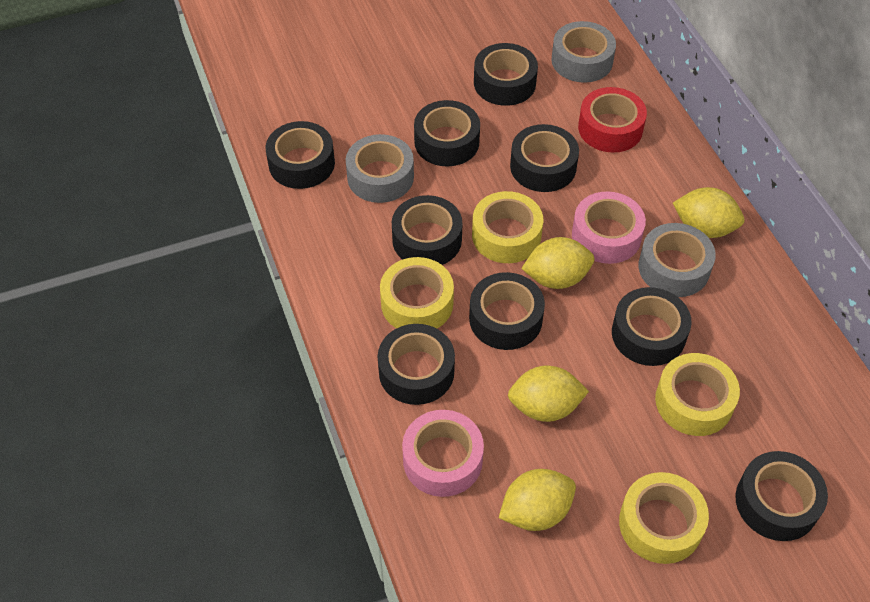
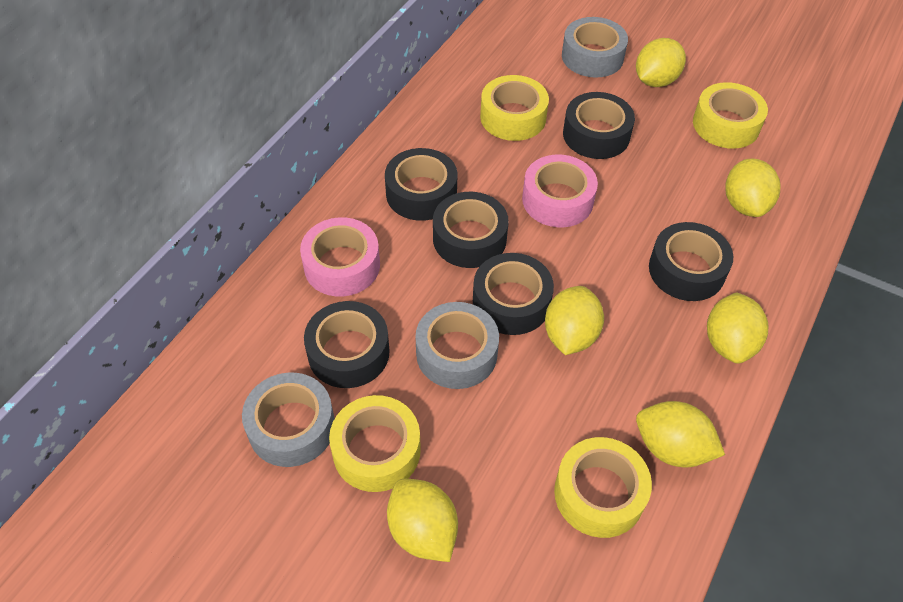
black tape: 9 -> 6
red tape: 1 -> 0
yellow lemon: 4 -> 6

